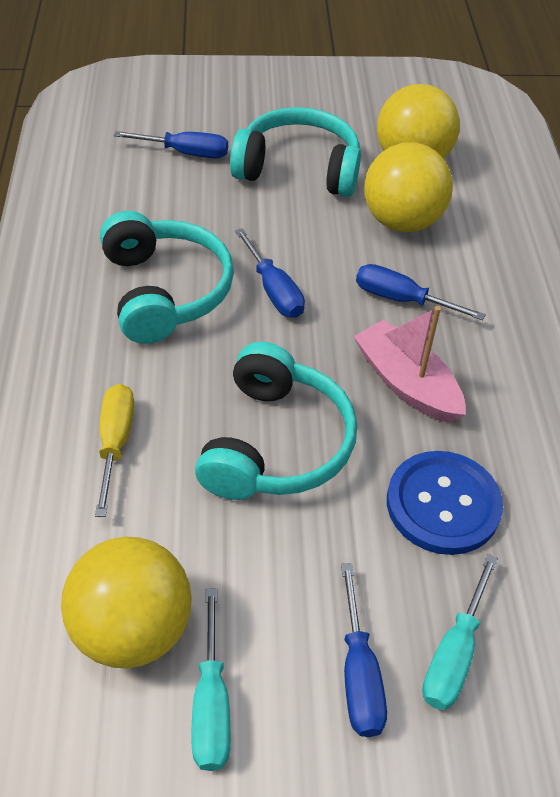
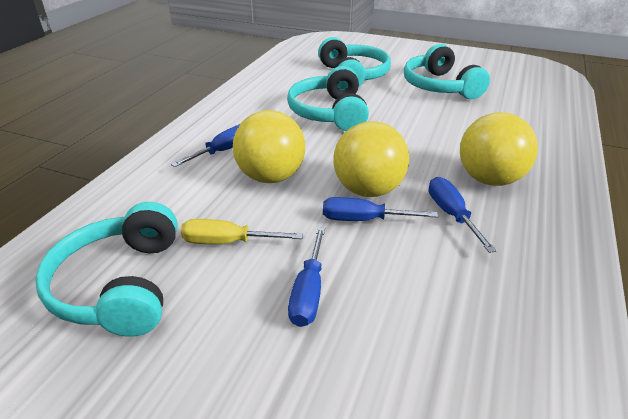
blue button: 1 -> 0
pink boat: 1 -> 0
turquoise headphones: 3 -> 4
turquoise screwdriver: 2 -> 0

